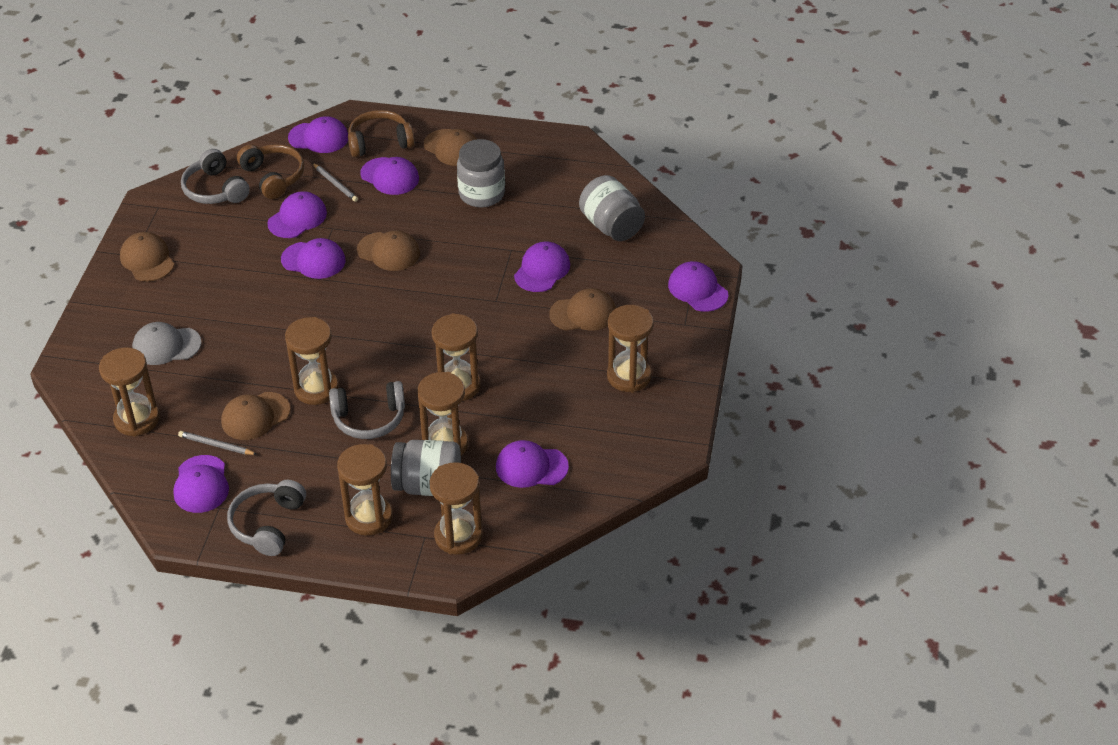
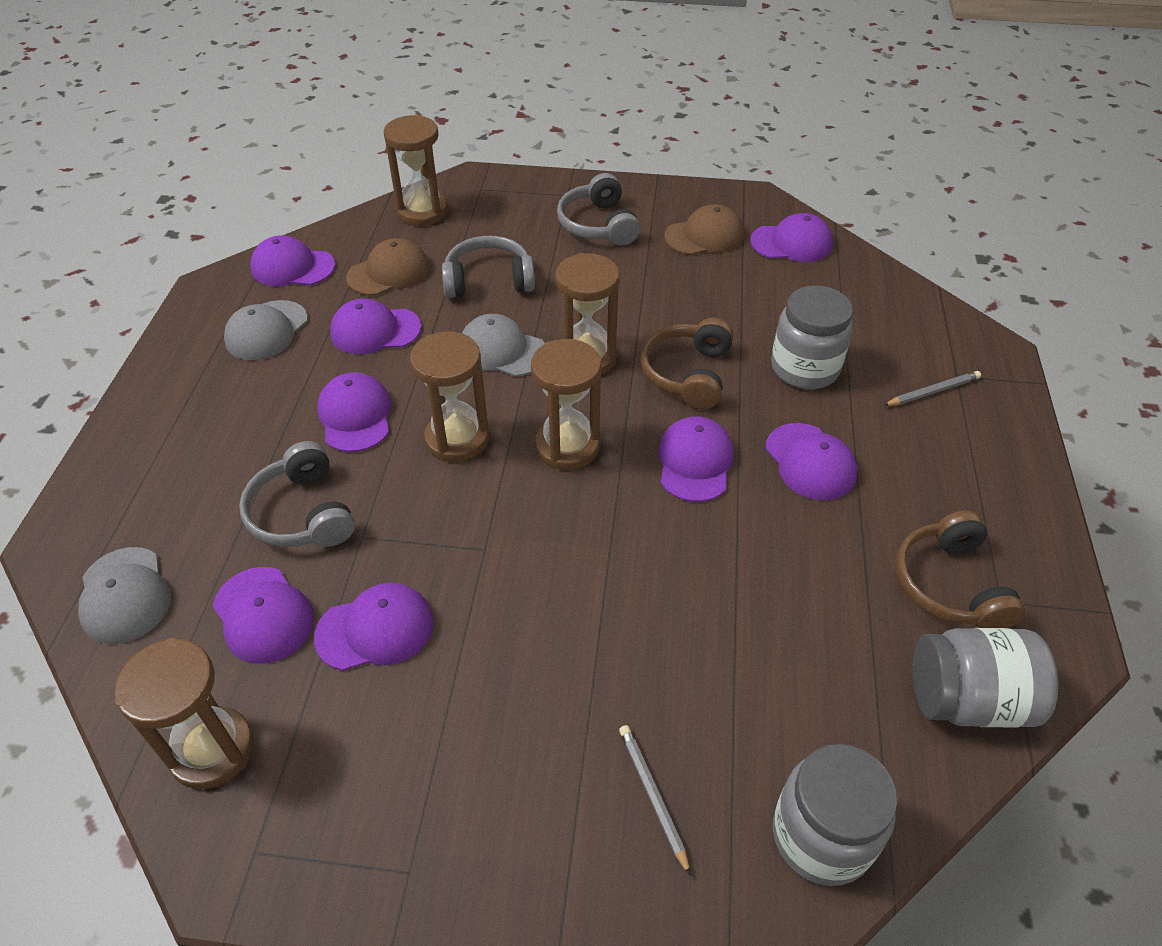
brown cap: 5 -> 2
brown hourglass: 7 -> 5
grey cap: 1 -> 3

